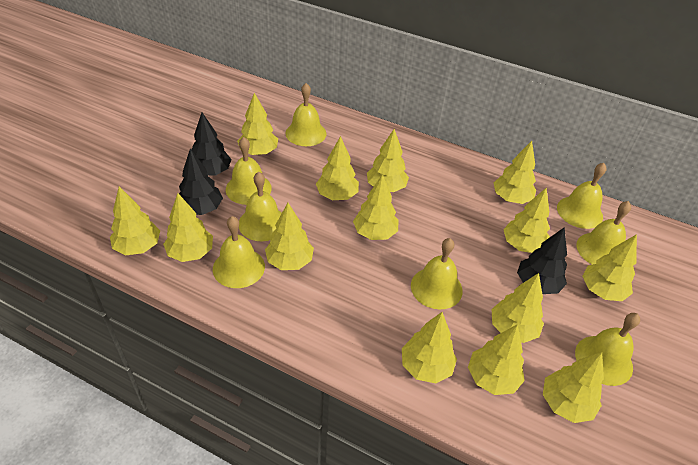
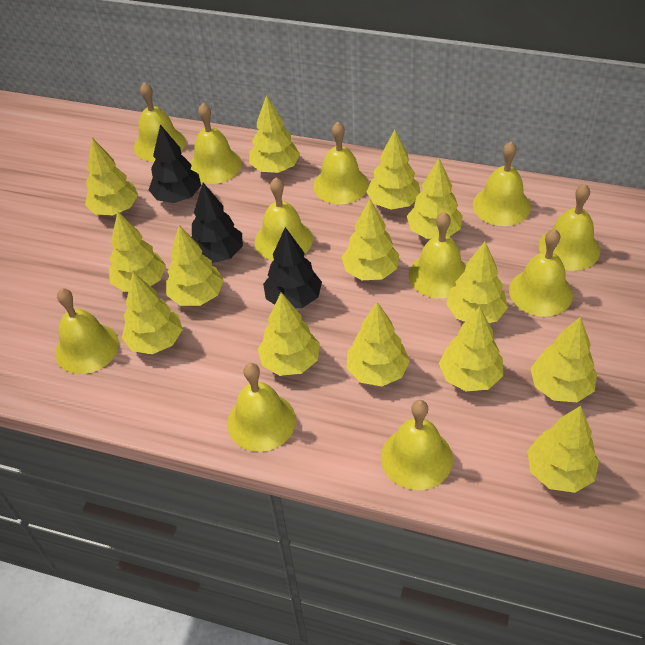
yellow bell: 8 -> 11

